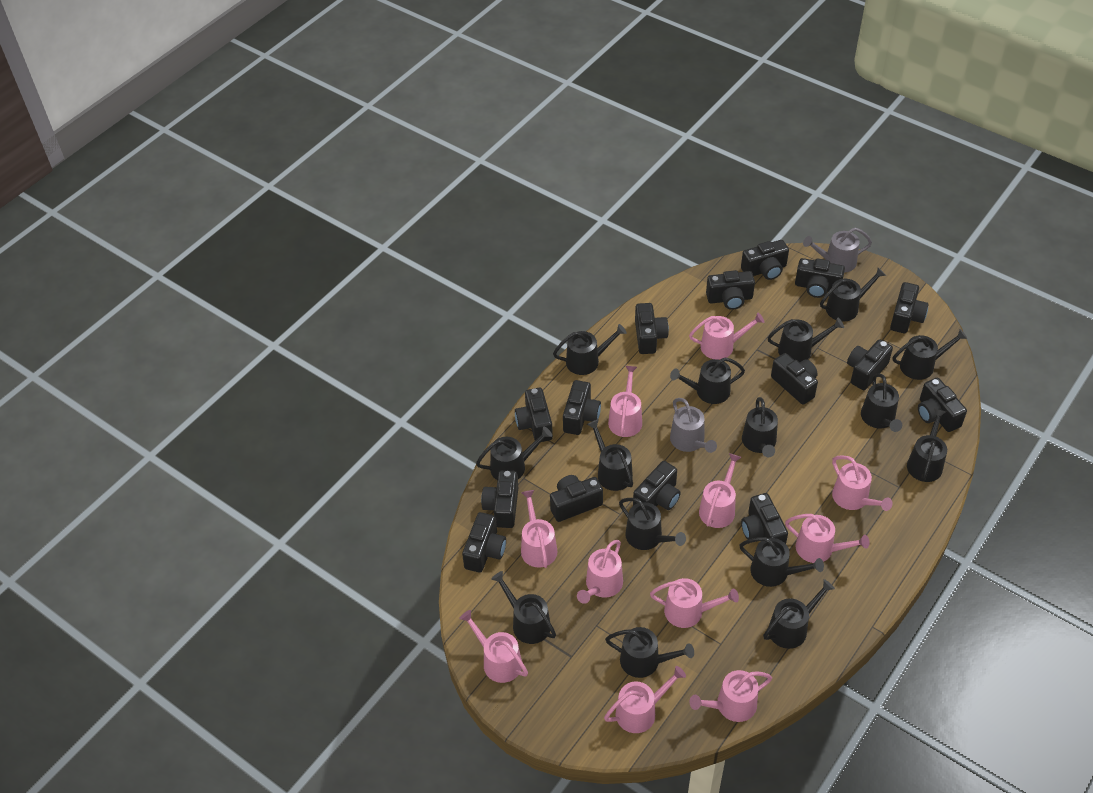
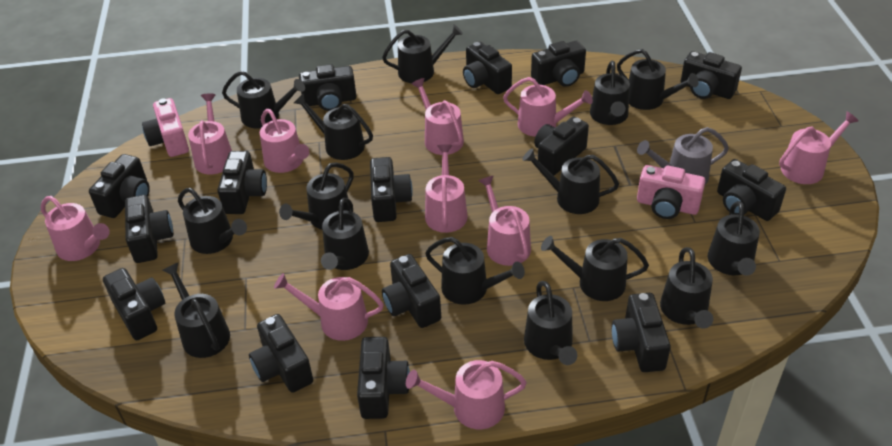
grey watering can: 2 -> 1
pink camera: 0 -> 2
pink watering can: 11 -> 10

